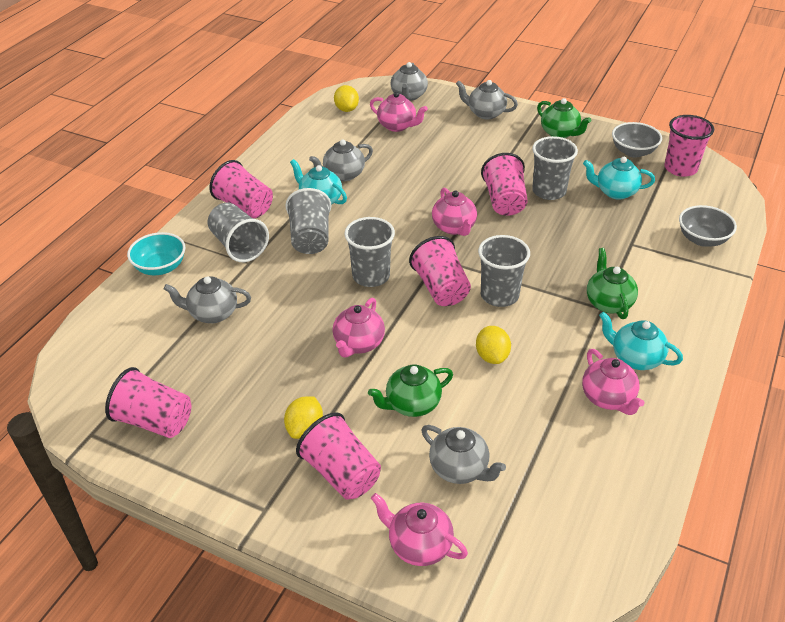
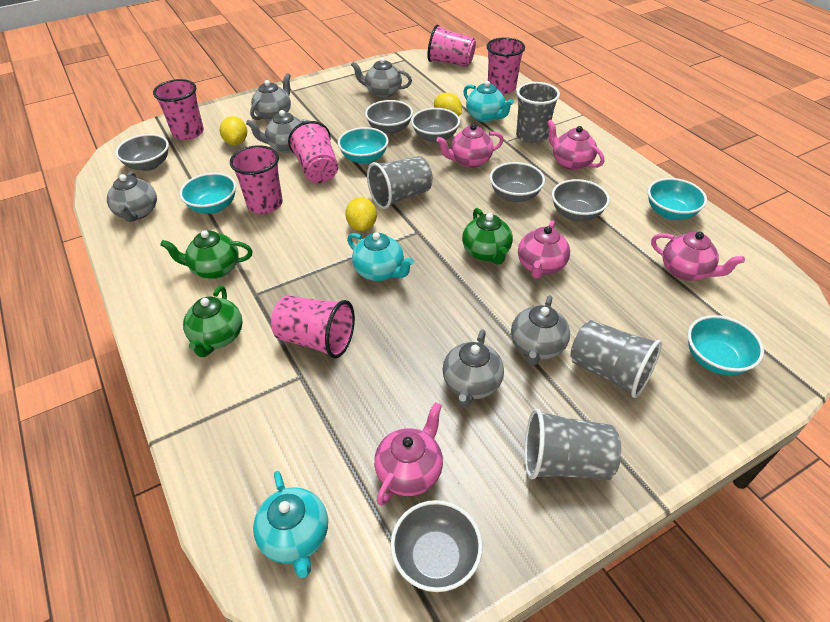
grey bowl: 2 -> 6
grey cup: 5 -> 4
grey teapot: 5 -> 6
turquoise bowl: 1 -> 4

